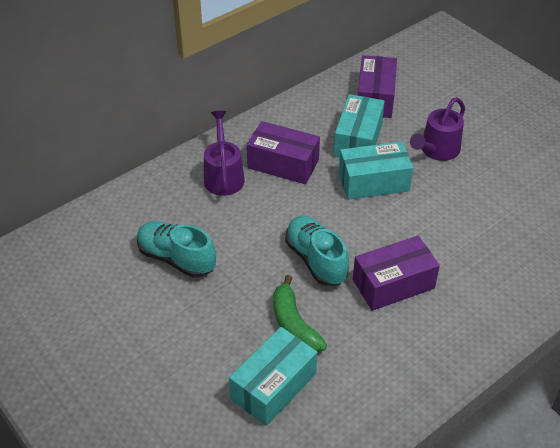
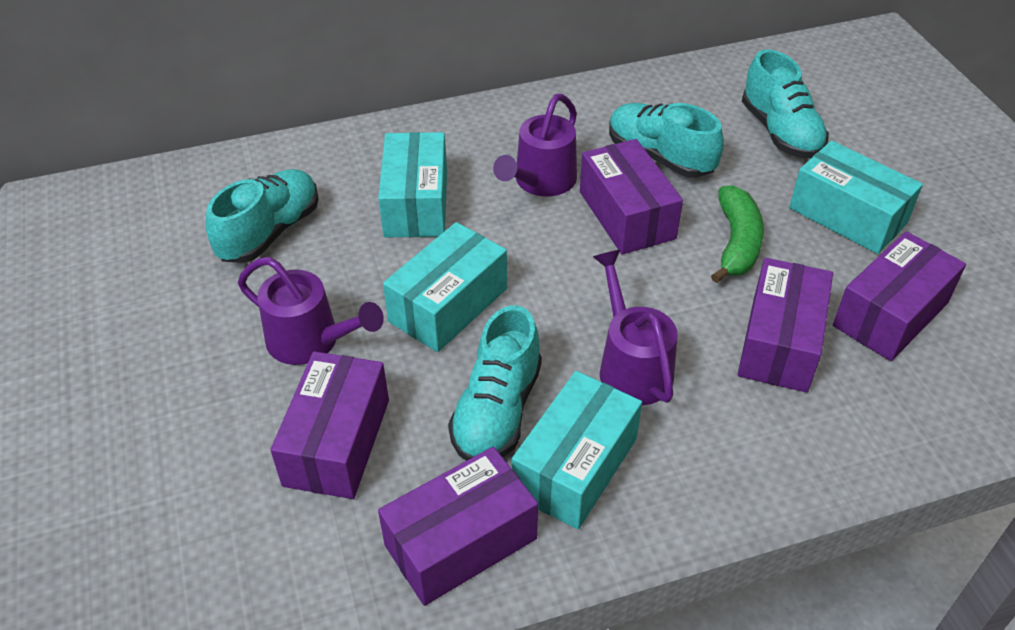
purple box: 3 -> 5
purple watering can: 2 -> 3
turquoise box: 3 -> 4
turquoise shoe: 2 -> 4

